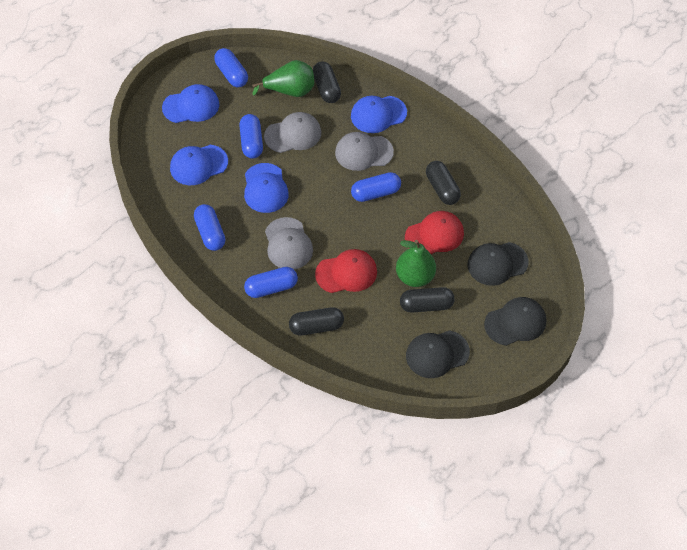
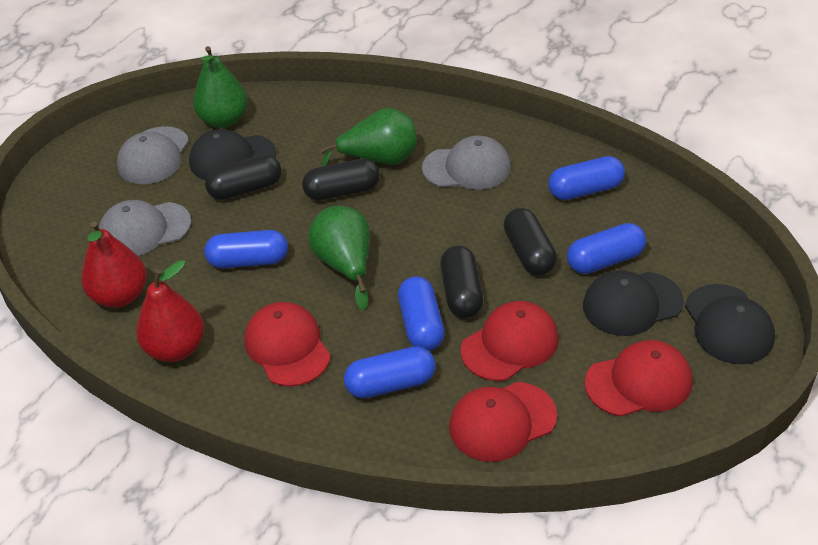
blue cap: 4 -> 0
green pear: 2 -> 3
red cap: 2 -> 4
red pear: 0 -> 2

